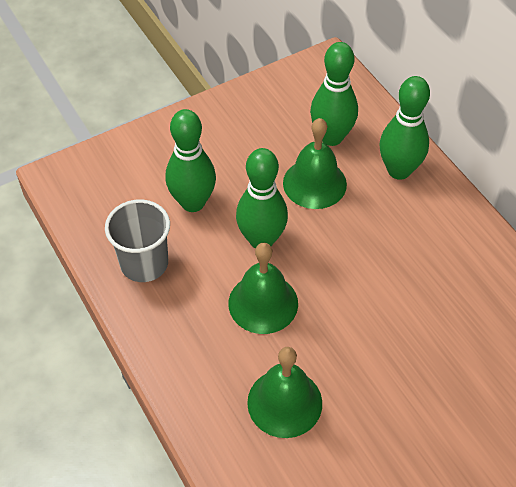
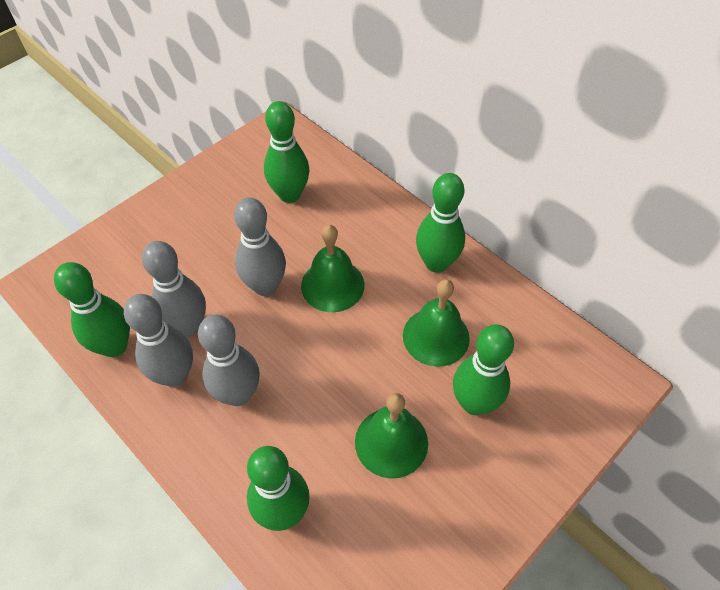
green bowling pin: 4 -> 5
grey bowling pin: 0 -> 4
grey cup: 1 -> 0

